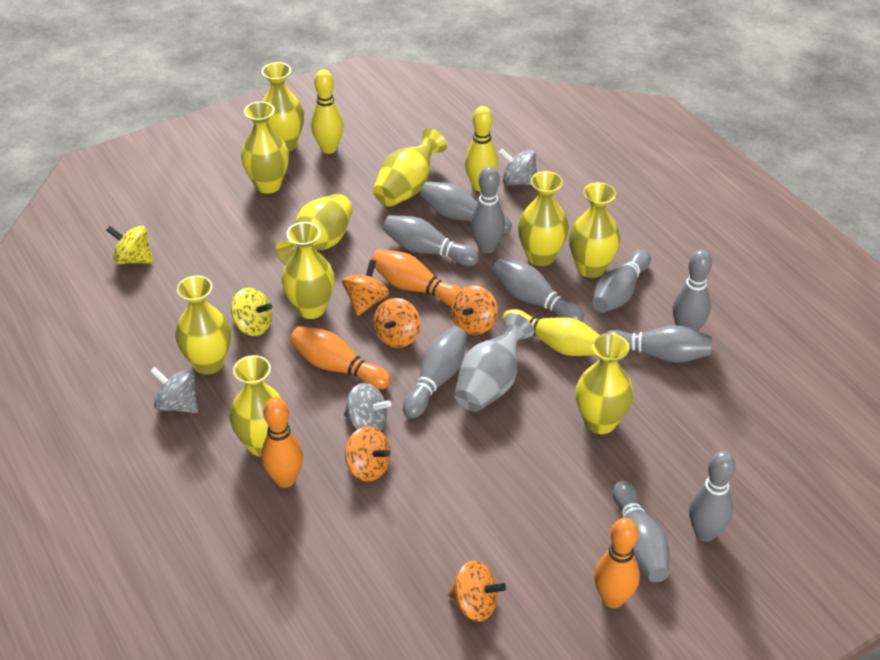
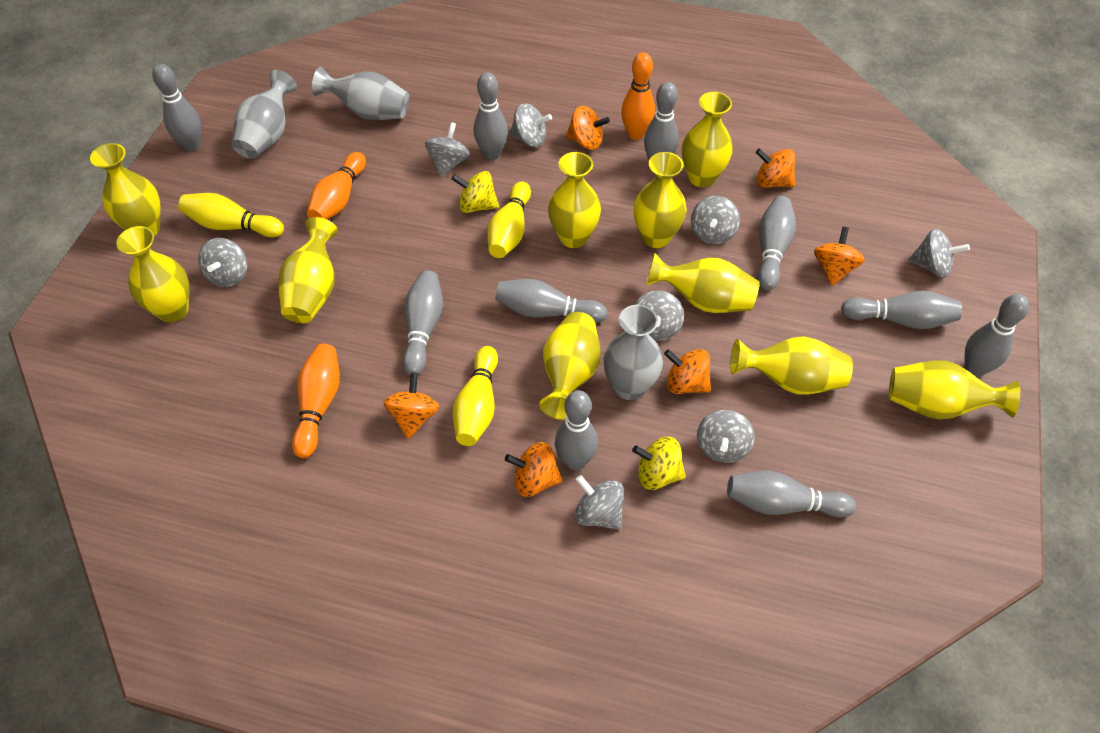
grey spinning top: 3 -> 8
grey vase: 1 -> 3
orange bowling pin: 4 -> 3
orange spinning top: 5 -> 6

